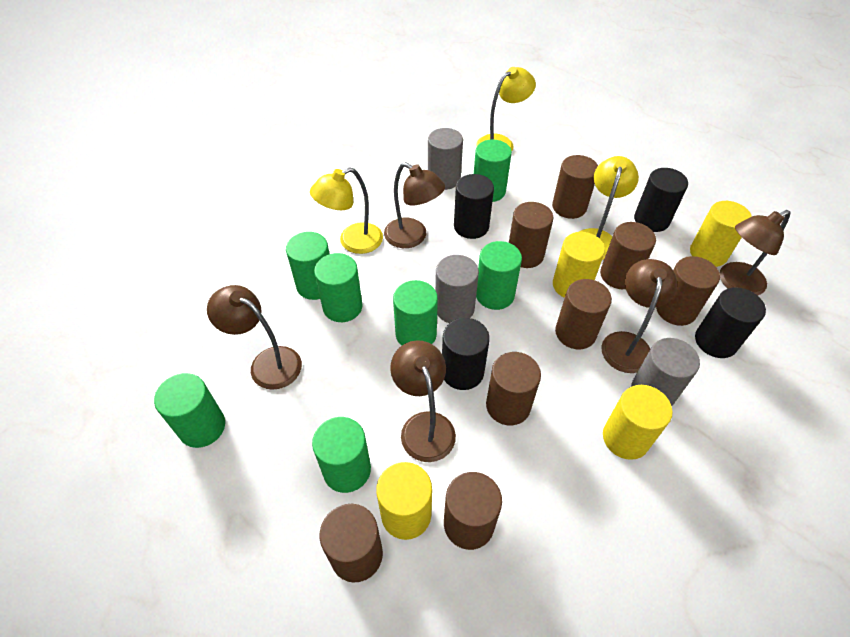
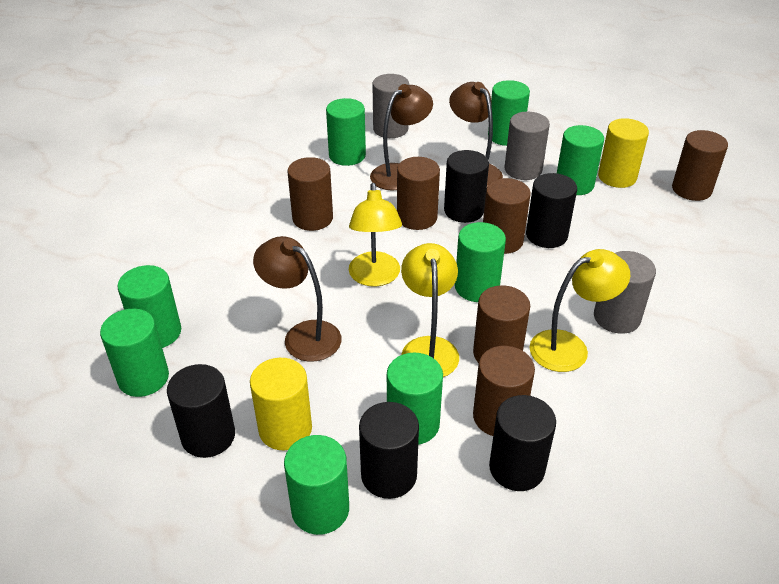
black cylinder: 4 -> 5
brown cylinder: 8 -> 6
brown lamp: 5 -> 3
green cylinder: 7 -> 8
yellow cylinder: 4 -> 2

